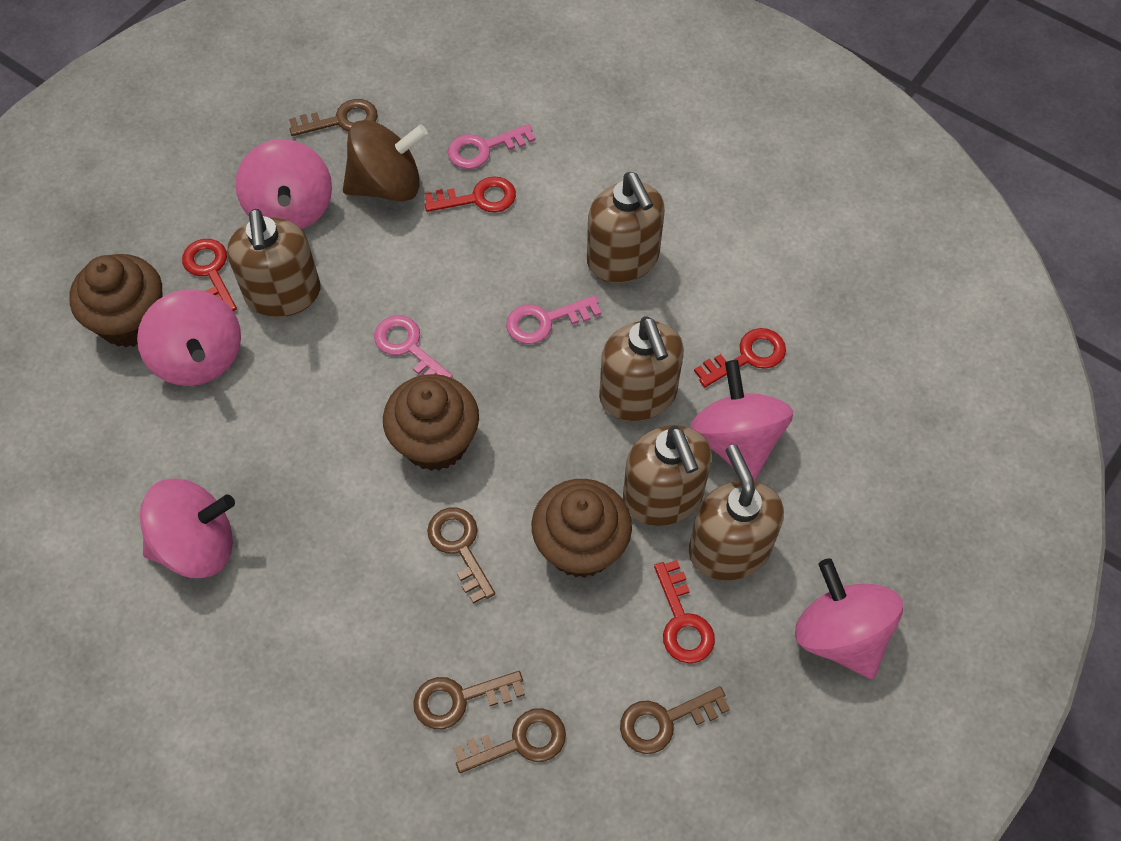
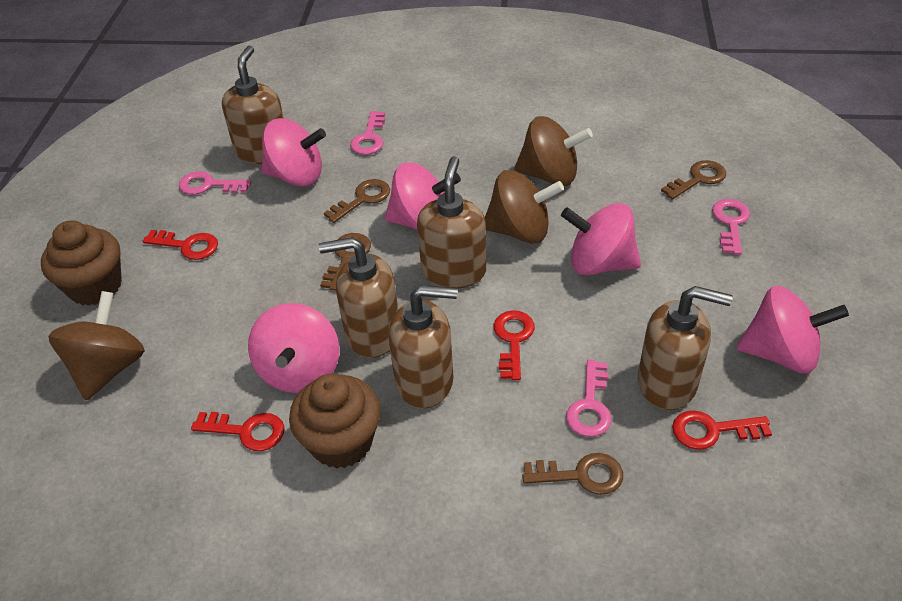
brown cupcake: 3 -> 2
brown key: 5 -> 4
brown spinning top: 1 -> 3
pink key: 3 -> 4

